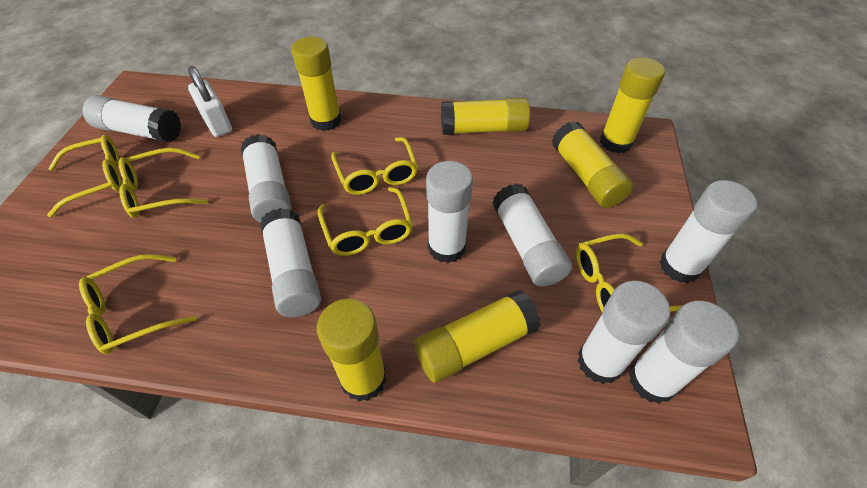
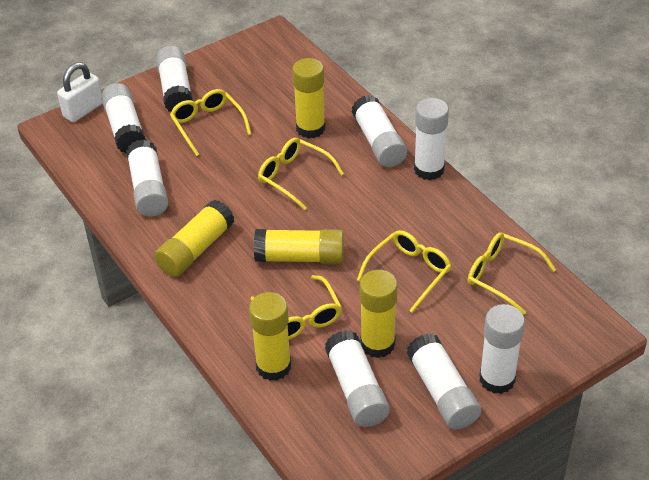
yellow glasses: 6 -> 5
yellow glue stick: 6 -> 5

